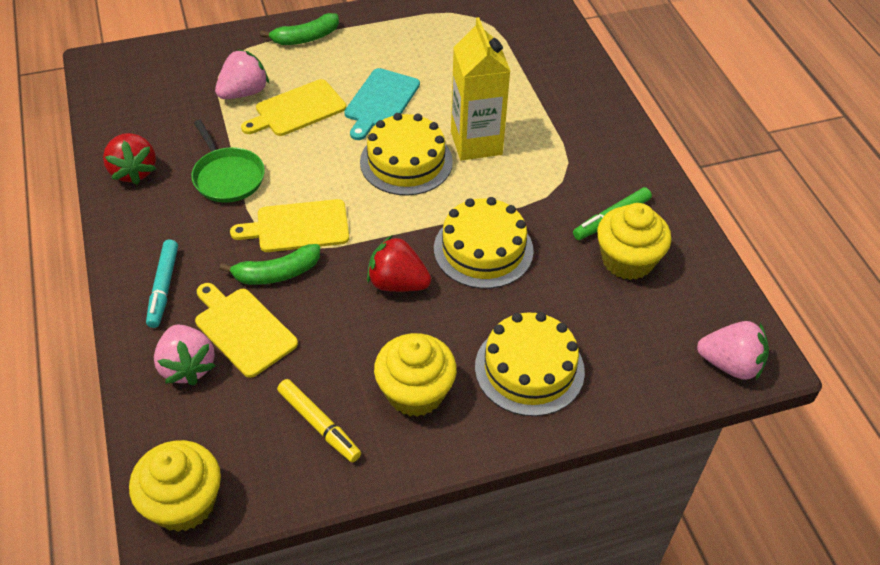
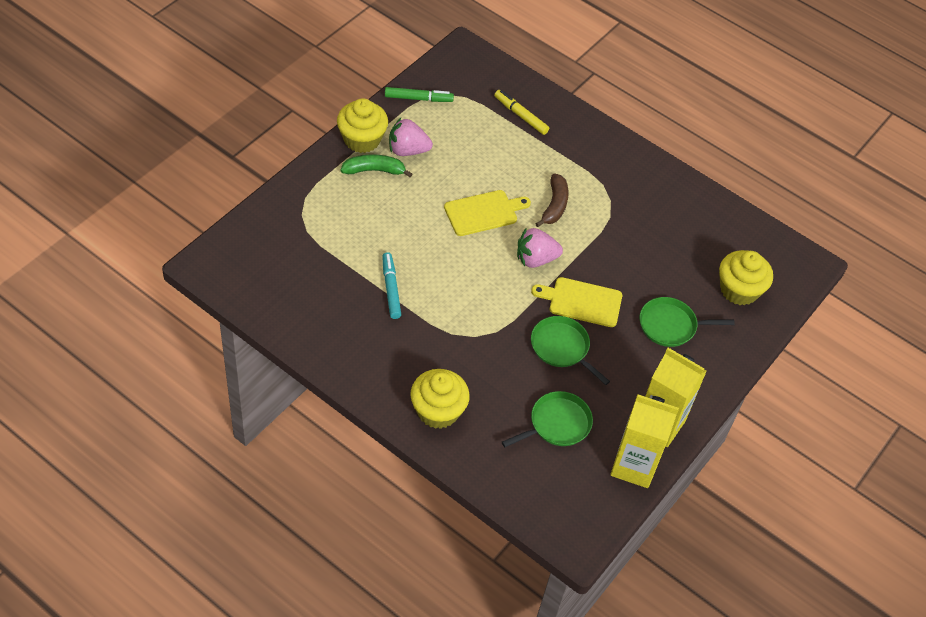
brown banana: 0 -> 1
green banana: 2 -> 1
green pan: 1 -> 3
pink strawberry: 3 -> 2
red strawberry: 2 -> 0
turquoise cutting board: 1 -> 0
yellow cake: 3 -> 0
yellow carton: 1 -> 2
yellow cutting board: 3 -> 2

